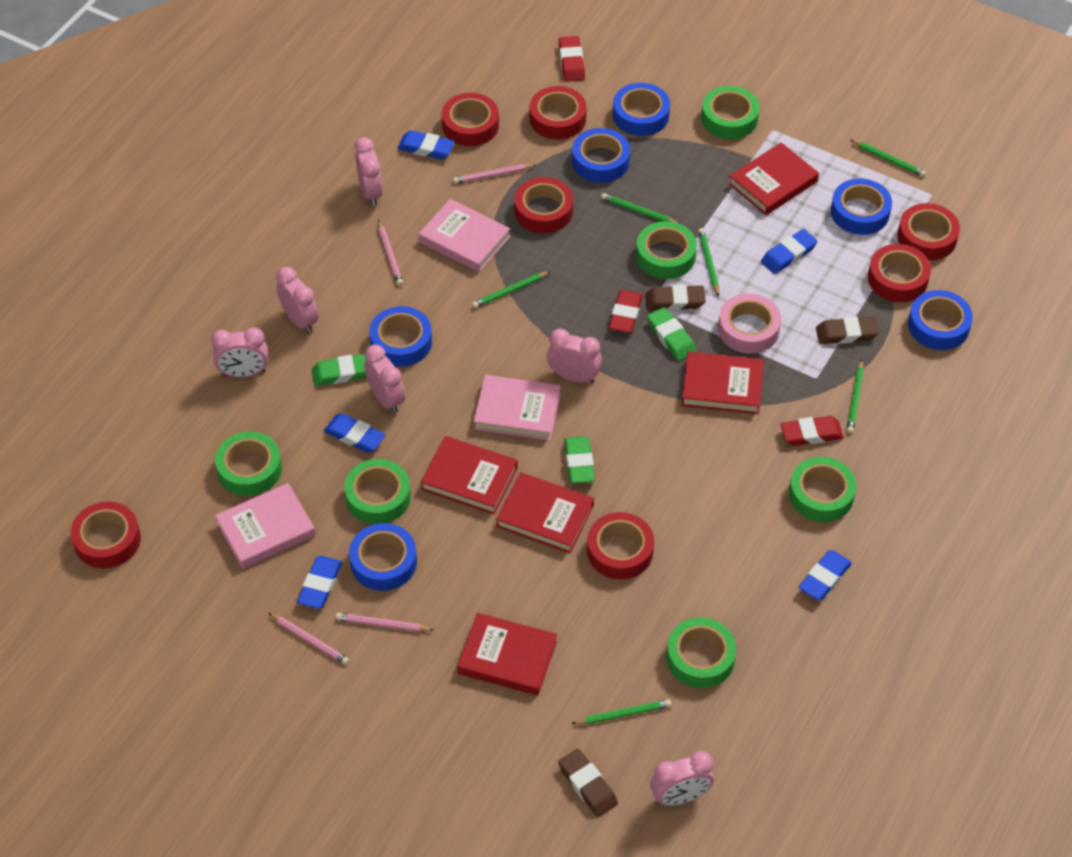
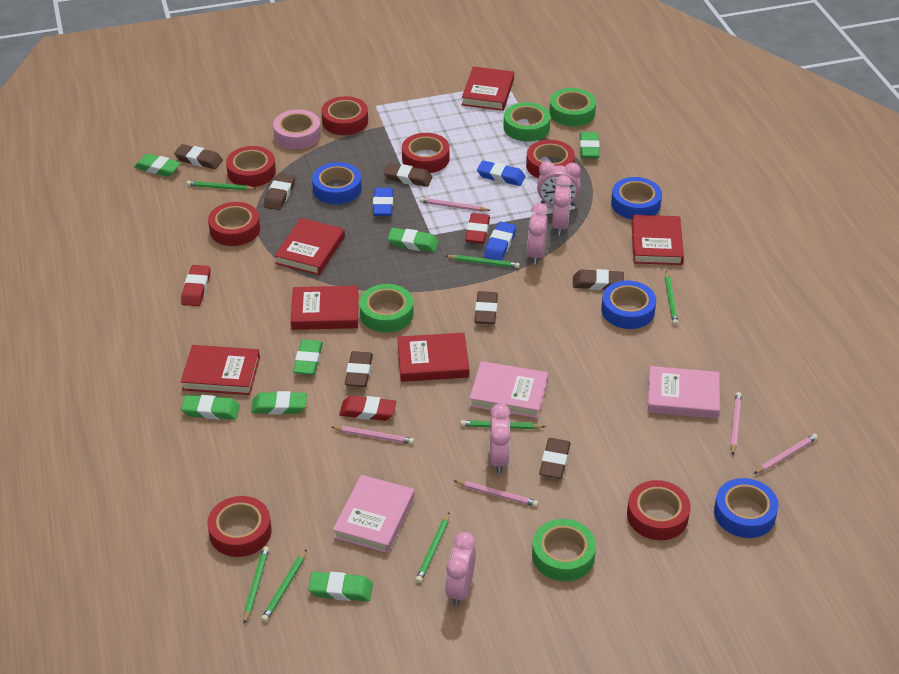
blue eraser: 5 -> 3
blue tape: 6 -> 4
brown eraser: 3 -> 7
green eraser: 3 -> 7
green pencil: 6 -> 7
green tape: 6 -> 4
pink clock: 6 -> 5
pink pencil: 4 -> 5
red book: 5 -> 6

